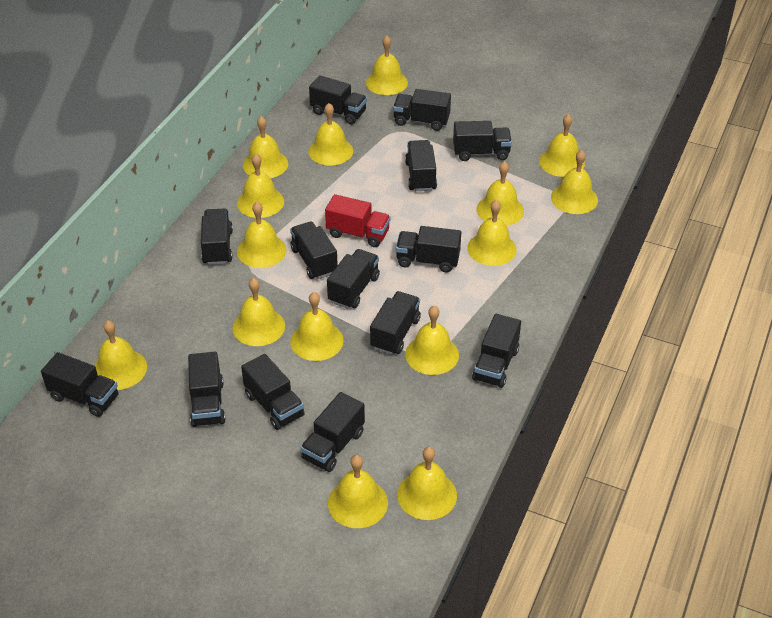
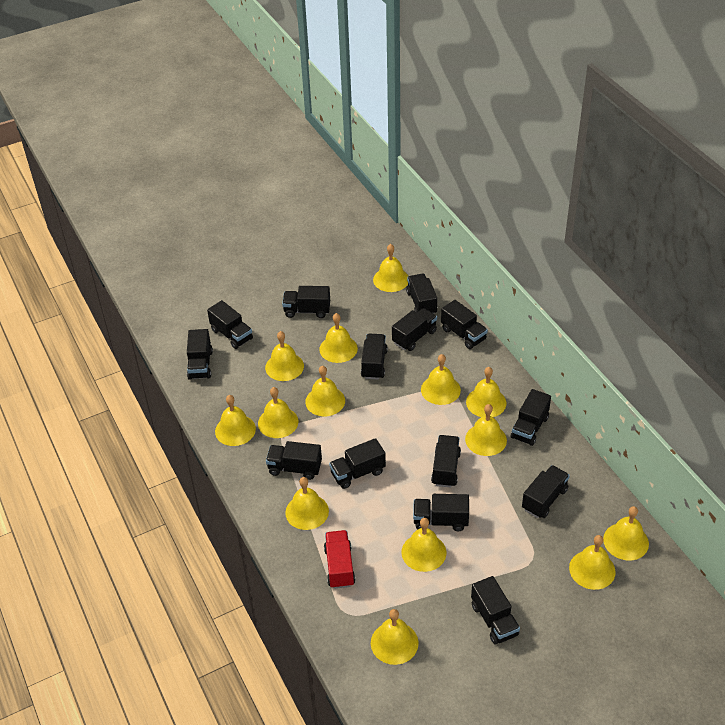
yellow bell: 15 -> 14

